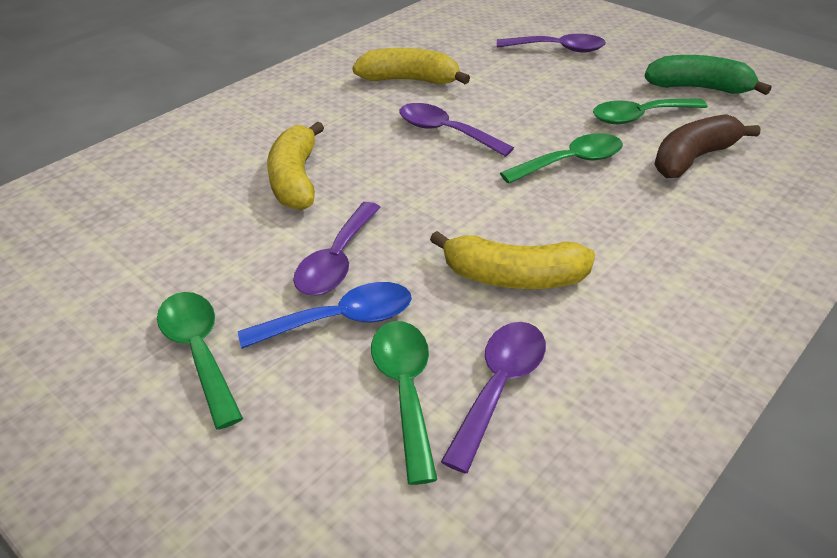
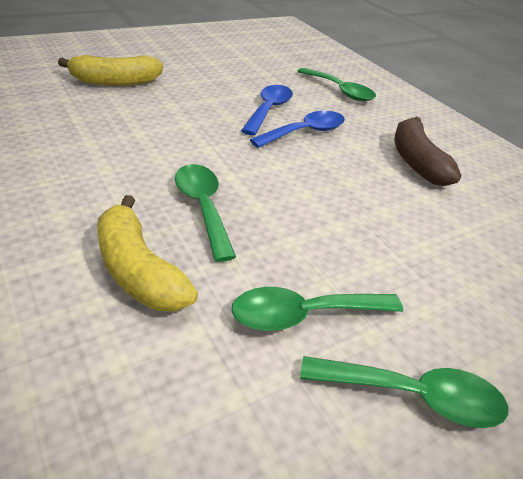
blue spoon: 1 -> 2
green banana: 1 -> 0
purple spoon: 4 -> 0
yellow banana: 3 -> 2

